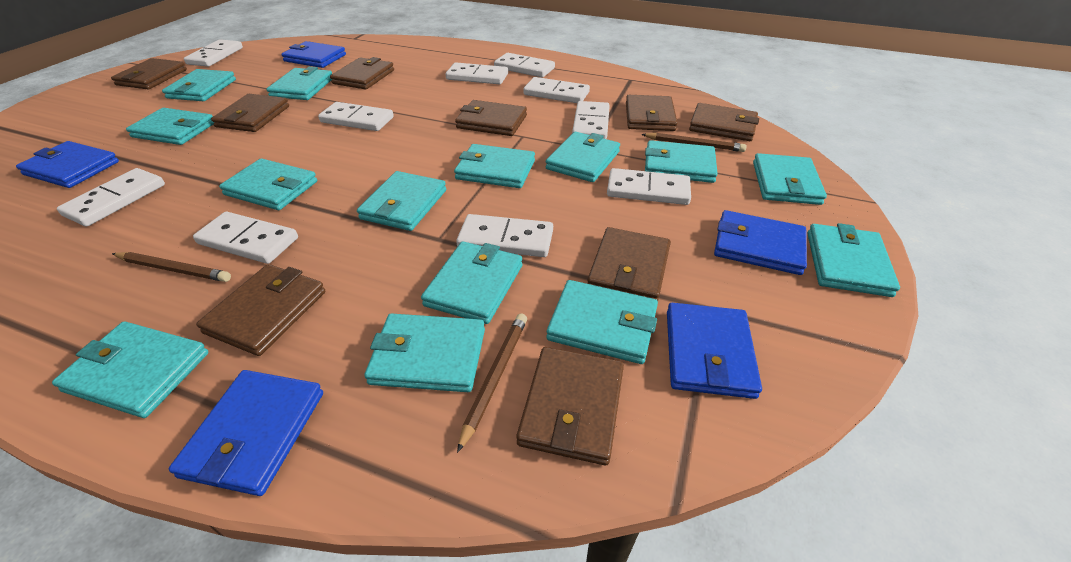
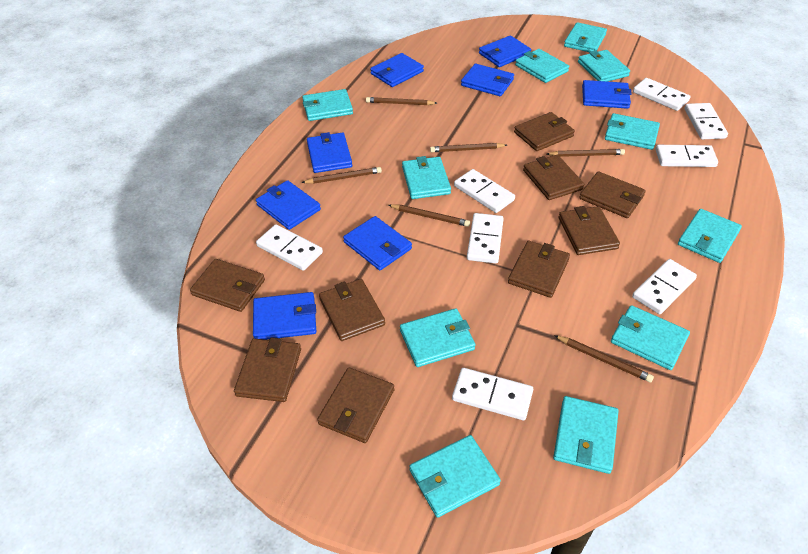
blue wallet: 5 -> 8
brown pencil: 3 -> 6
turquoise wallet: 14 -> 11
white domino: 10 -> 8

